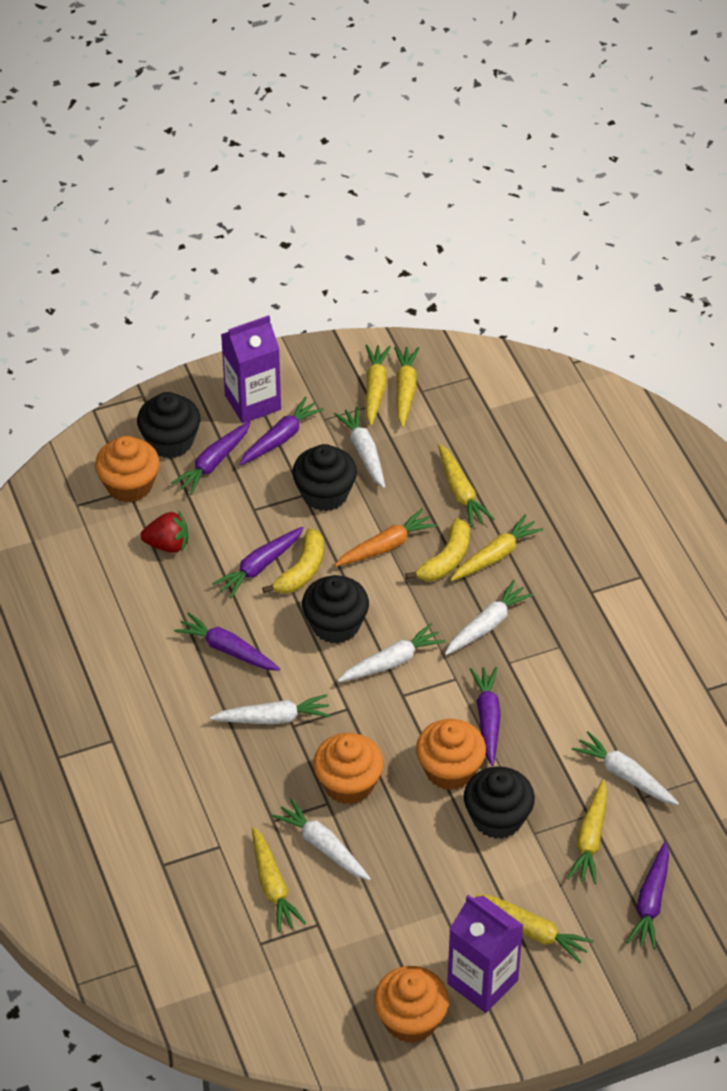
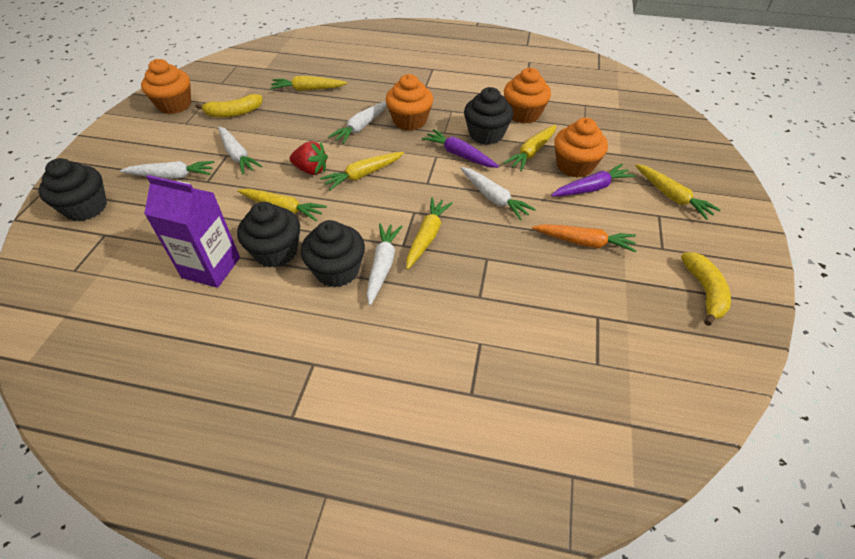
purple carrot: 6 -> 2
purple carton: 2 -> 1
white carrot: 6 -> 5
yellow carrot: 7 -> 6

